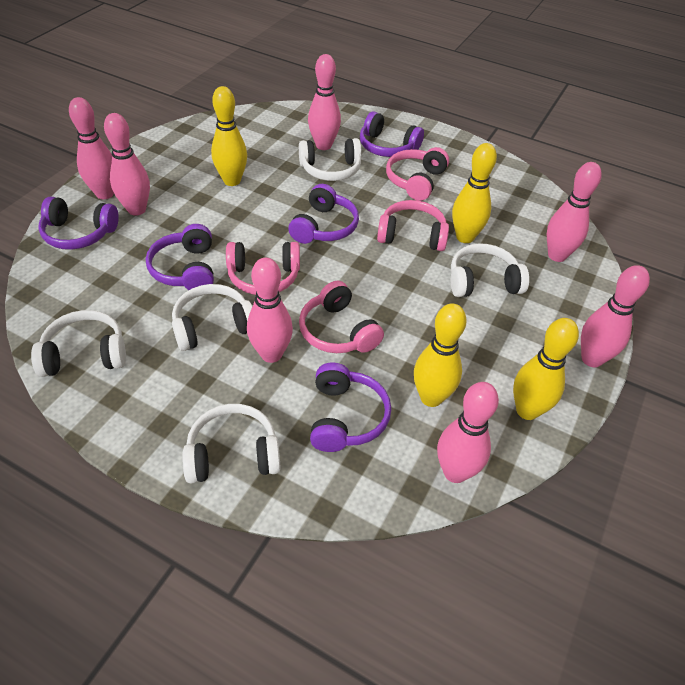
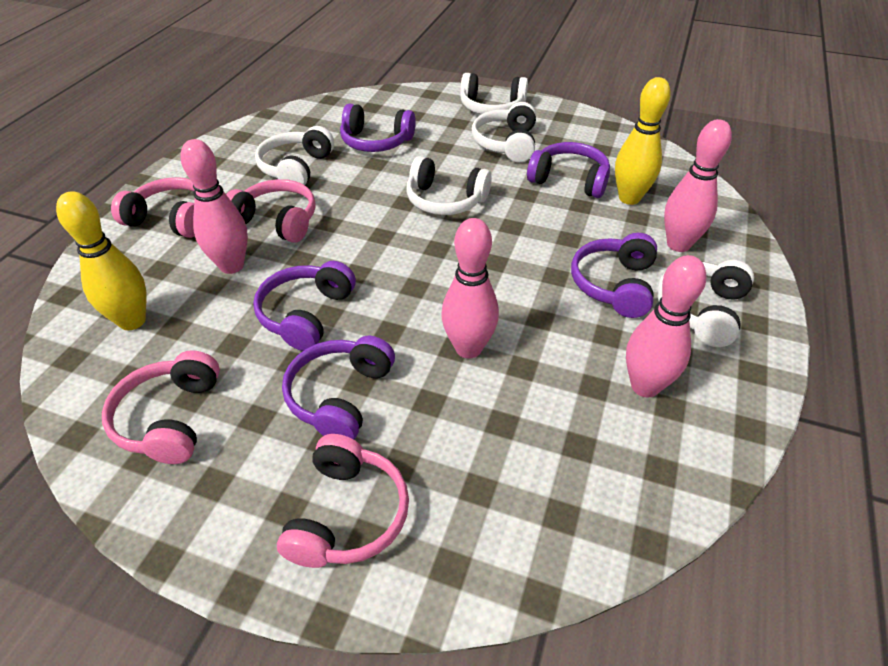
pink bowling pin: 7 -> 4
yellow bowling pin: 4 -> 2

